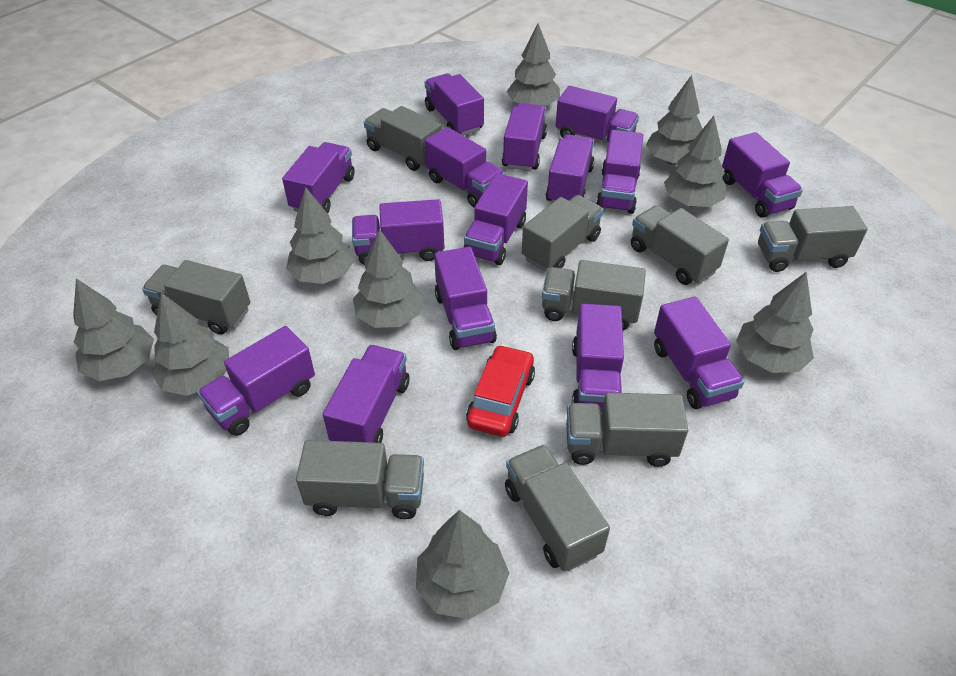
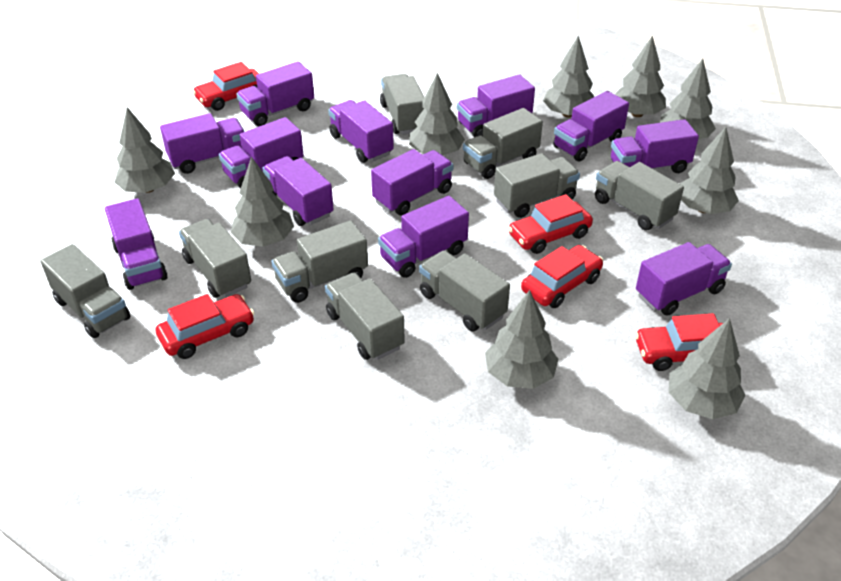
purple truck: 15 -> 12
red car: 1 -> 5

